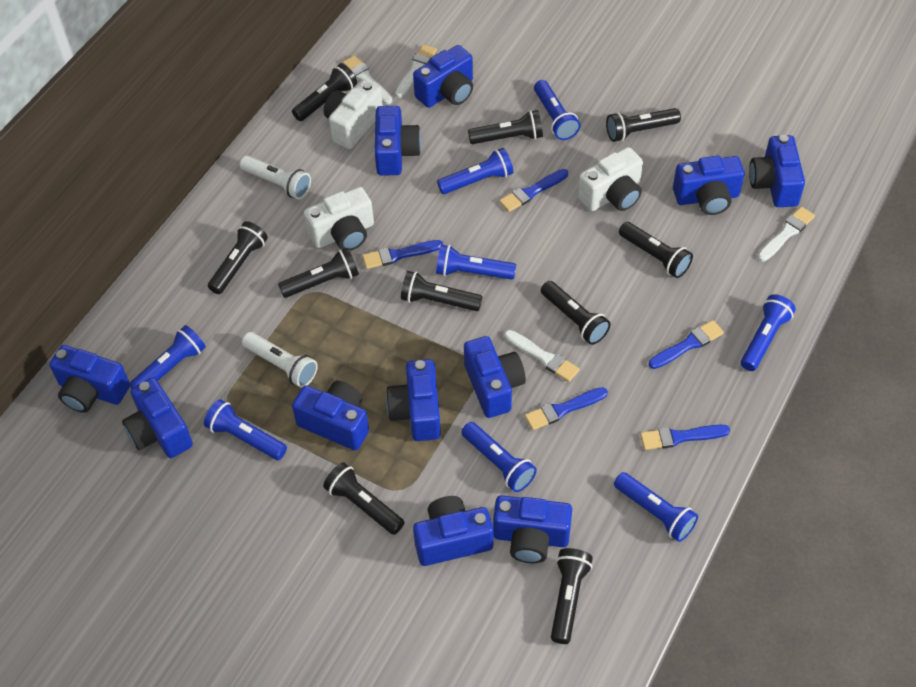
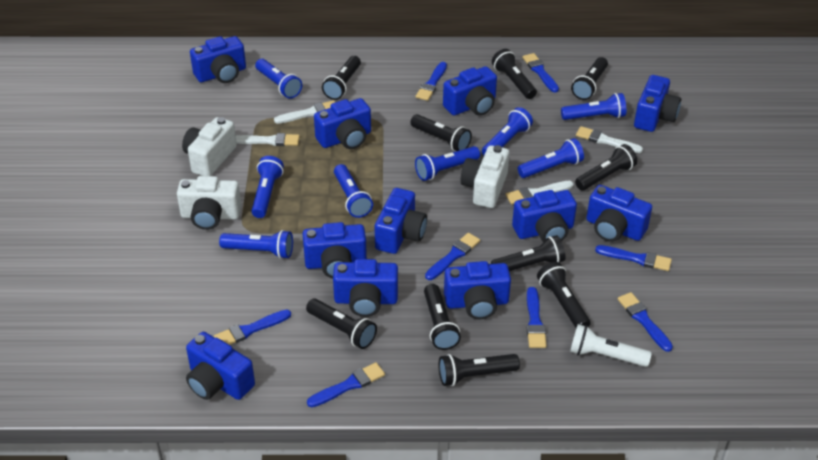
blue brush: 5 -> 8
white flashlight: 2 -> 1

